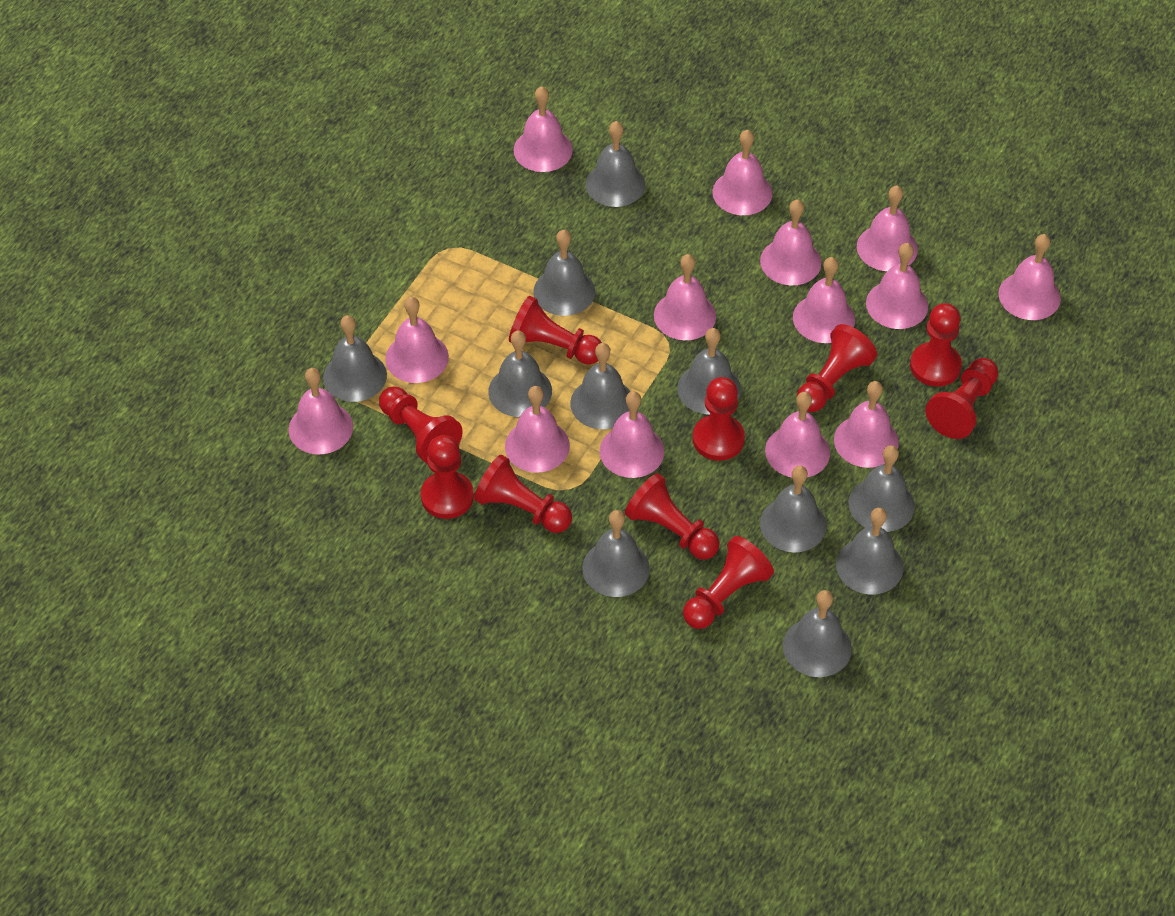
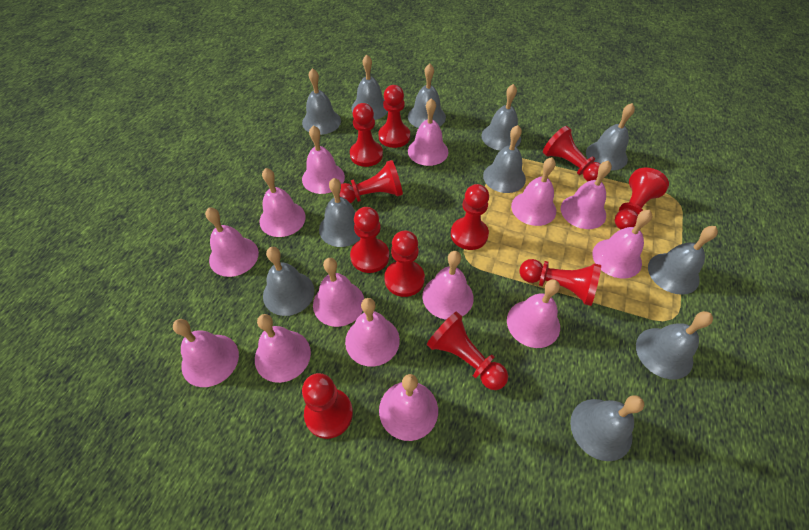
red pawn: 10 -> 11

